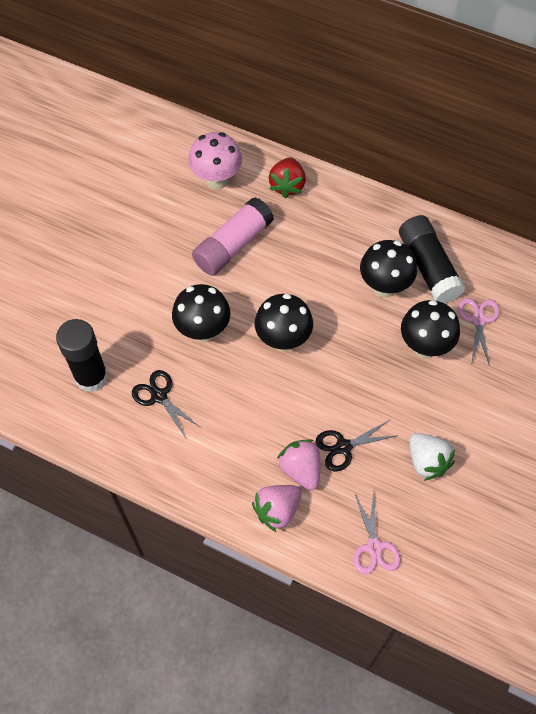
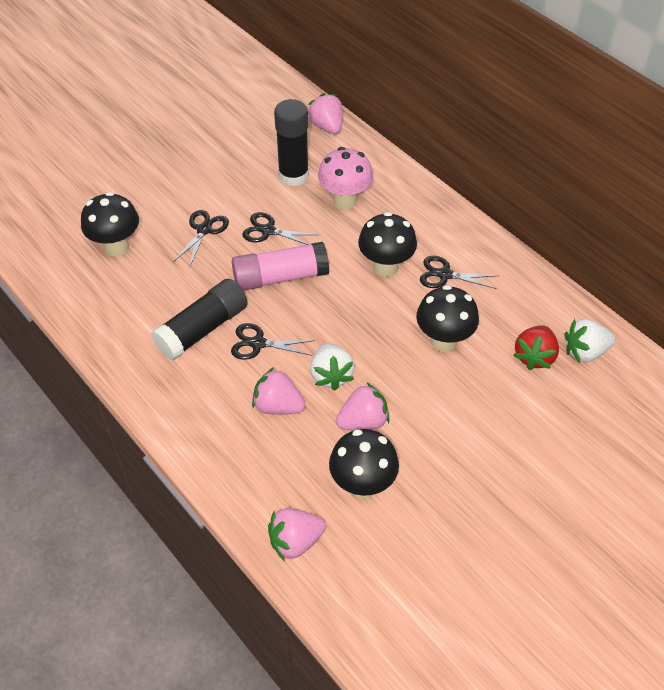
black scissors: 2 -> 4
pink scissors: 2 -> 0
pink strawberry: 2 -> 4
white strawberry: 1 -> 2

